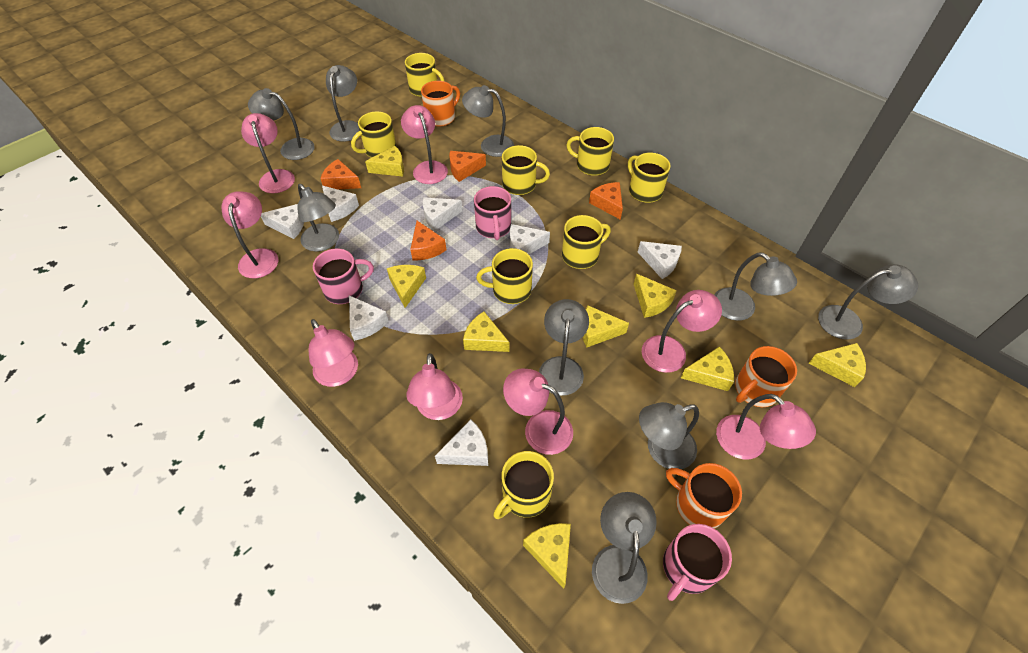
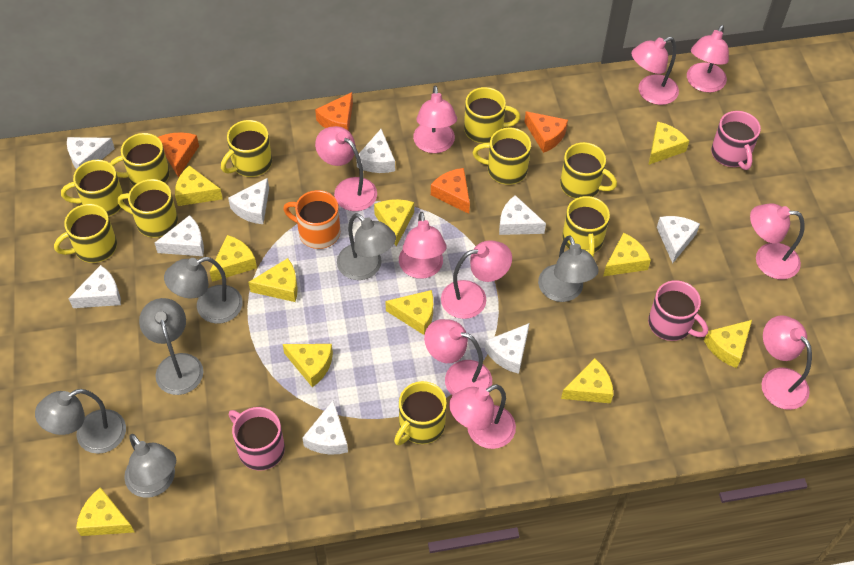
grey lamp: 9 -> 6
orange mug: 3 -> 1
pink lamp: 8 -> 10
white cheese: 7 -> 9
yellow cheese: 8 -> 11
yellow mug: 8 -> 10

